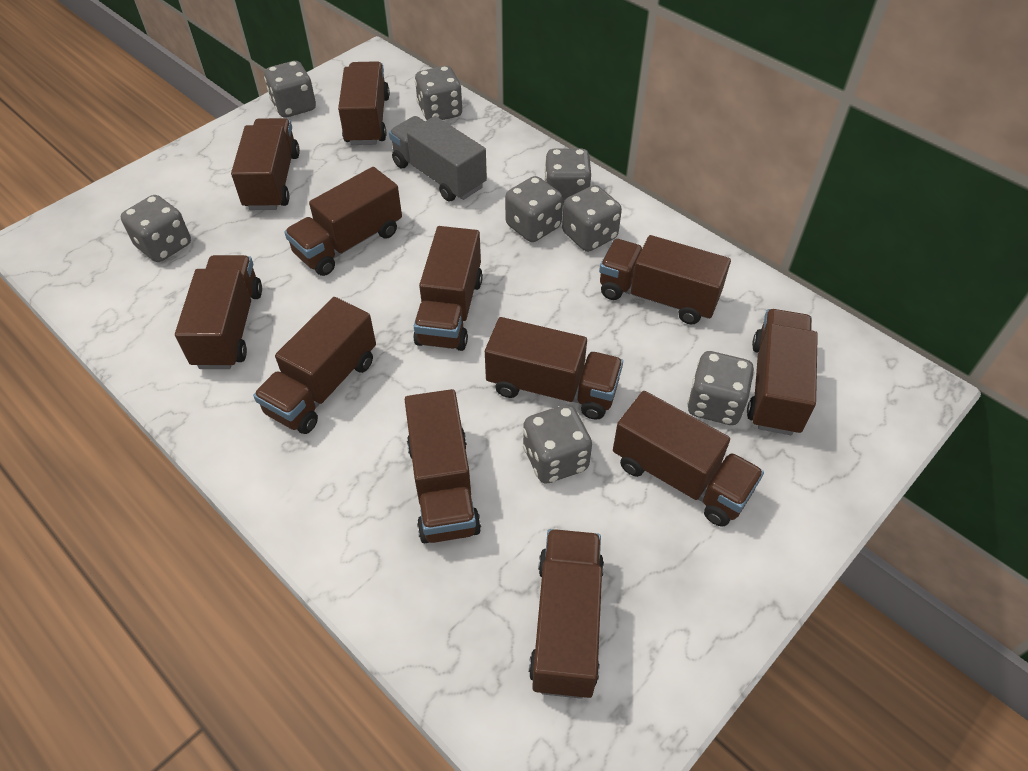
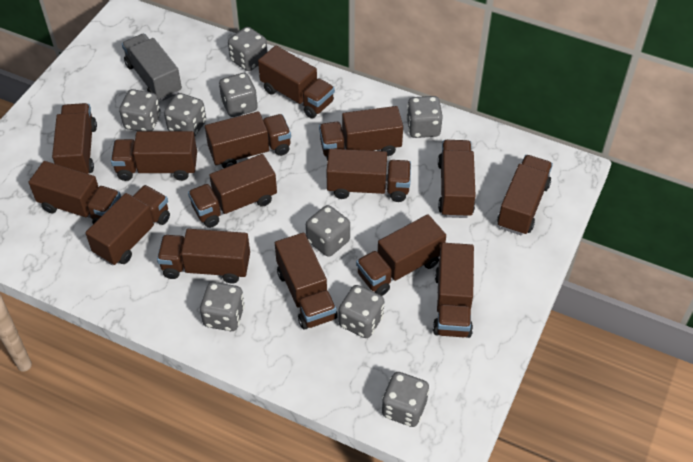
brown truck: 12 -> 15
grey dice: 8 -> 9

